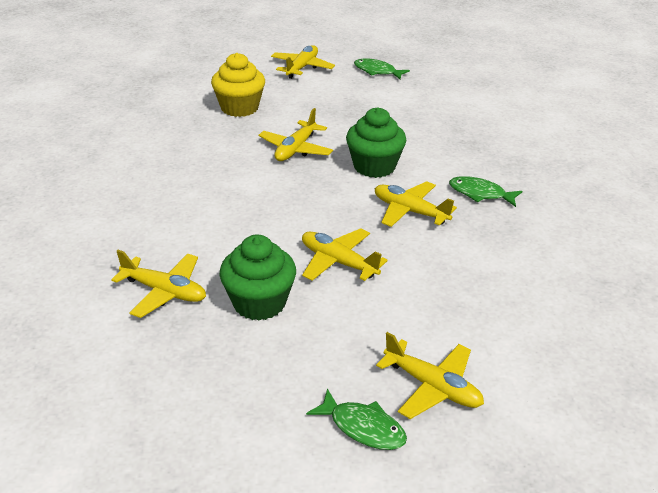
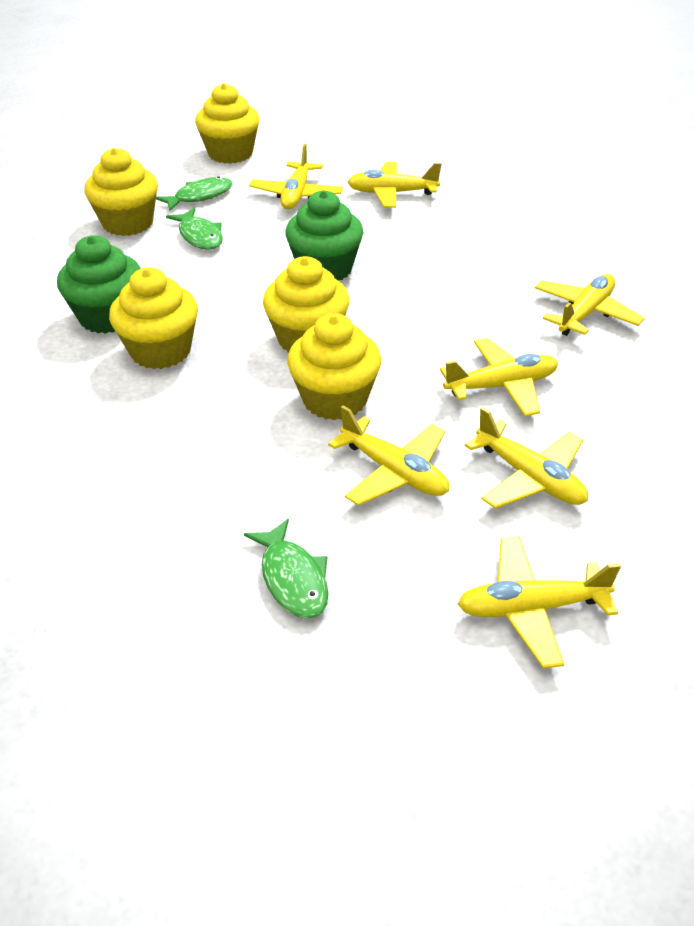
yellow cupcake: 1 -> 5
yellow plane: 6 -> 7

